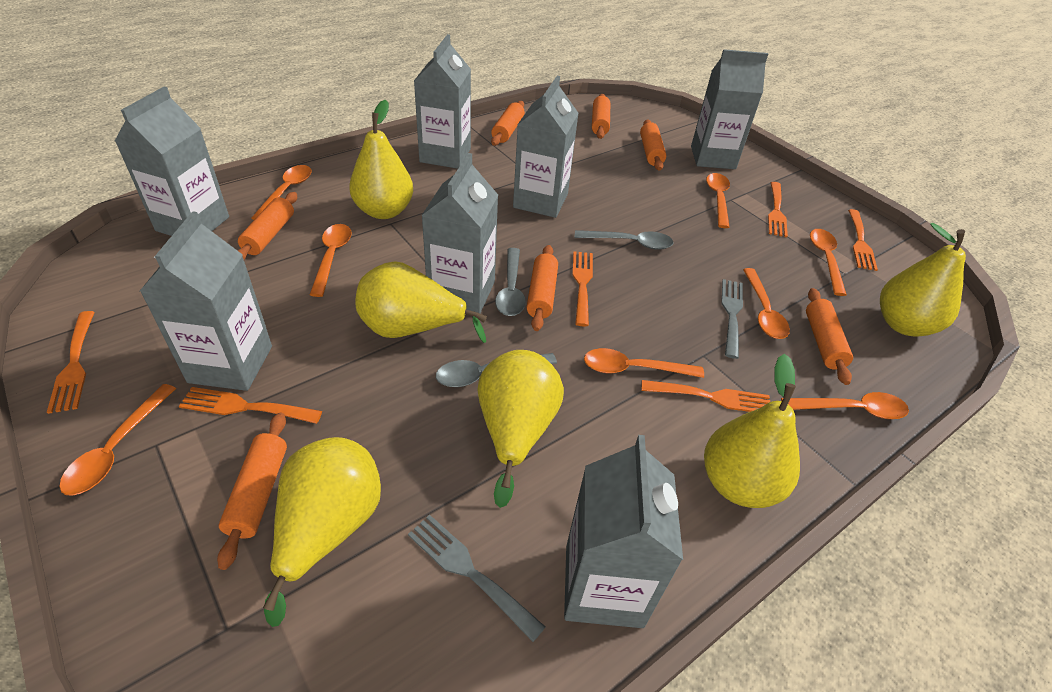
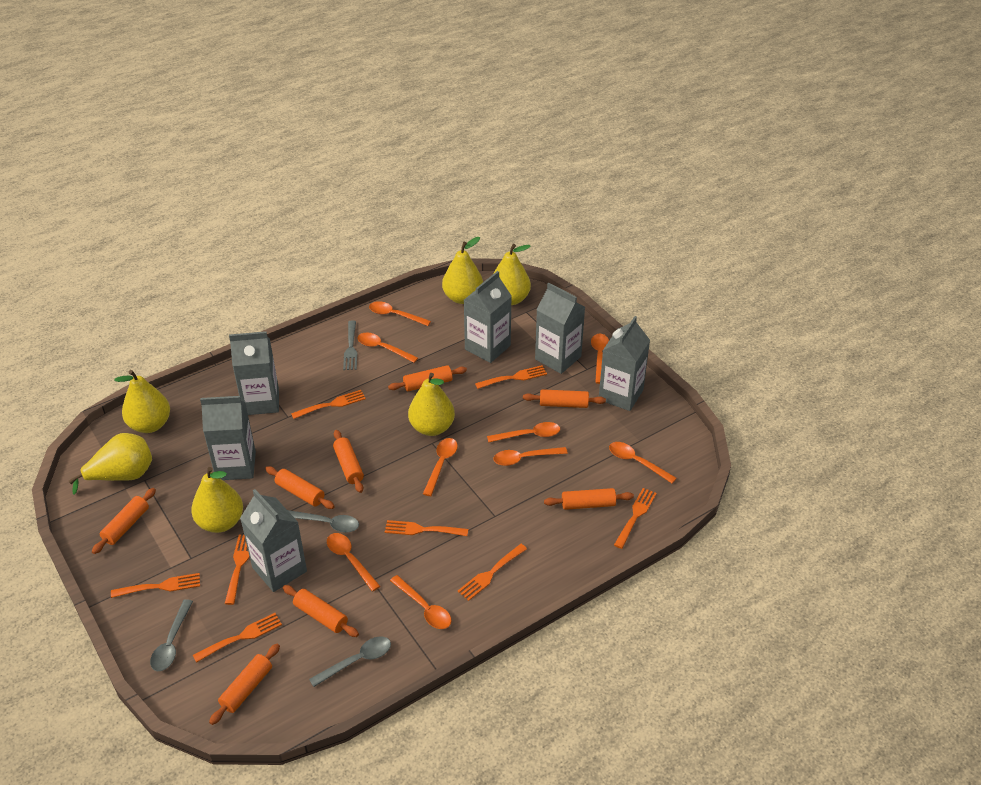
grey carton: 7 -> 6
grey fork: 2 -> 1
orange fork: 6 -> 8
orange rolling pin: 7 -> 8
orange spoon: 8 -> 9

